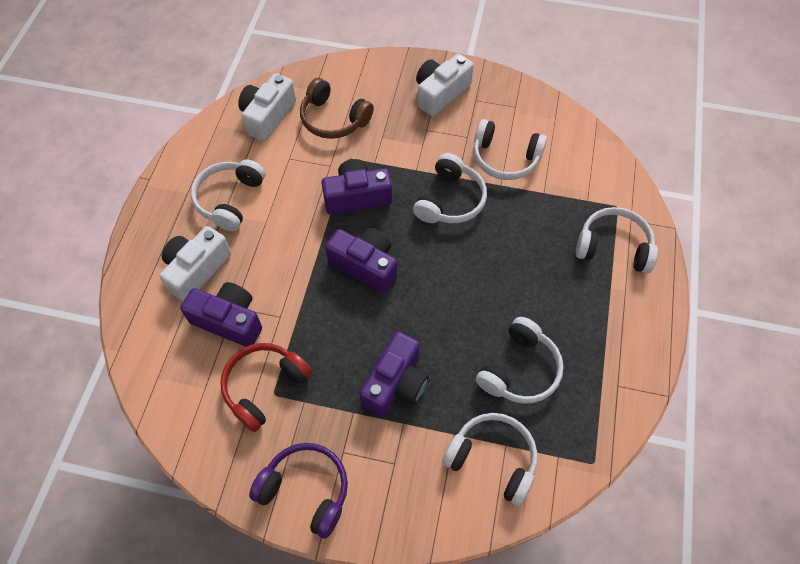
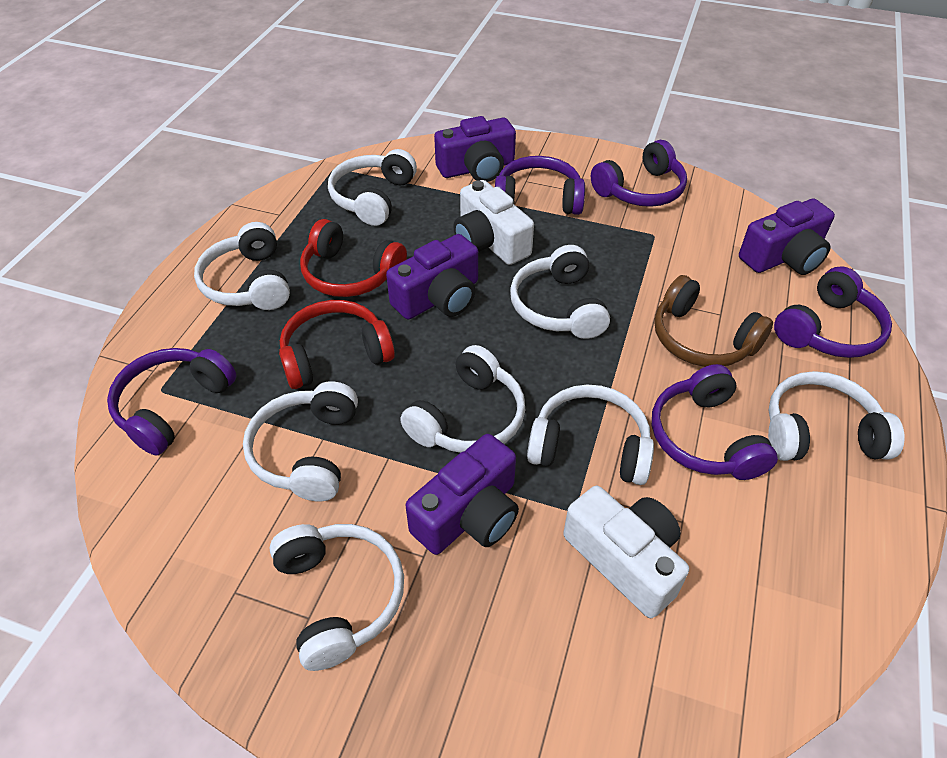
purple headphones: 1 -> 5
red headphones: 1 -> 2
white camera: 3 -> 2
white headphones: 6 -> 8

